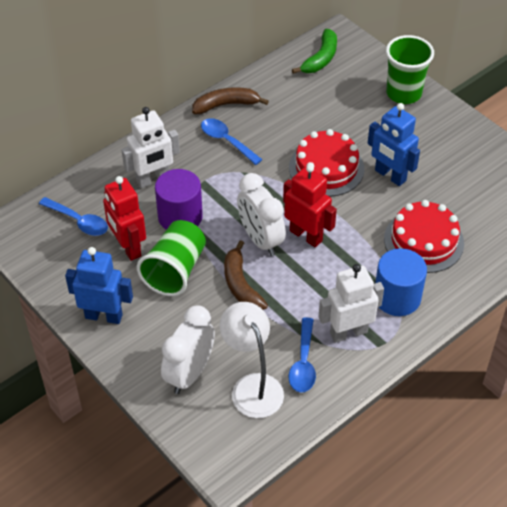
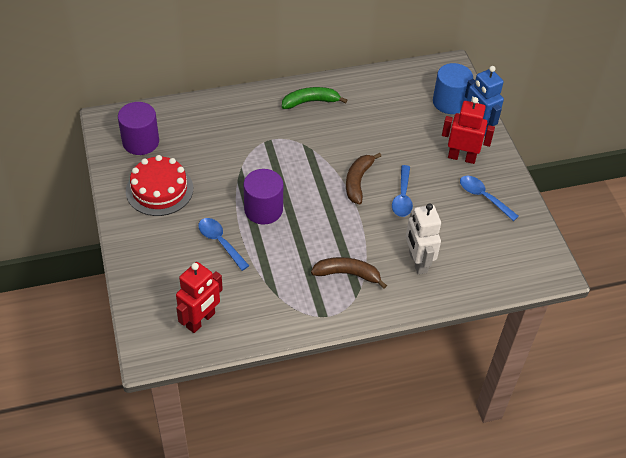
blue robot: 2 -> 1
green cup: 2 -> 0
purple cylinder: 1 -> 2
red cake: 2 -> 1
white clock: 2 -> 0
white lamp: 1 -> 0
white robot: 2 -> 1

